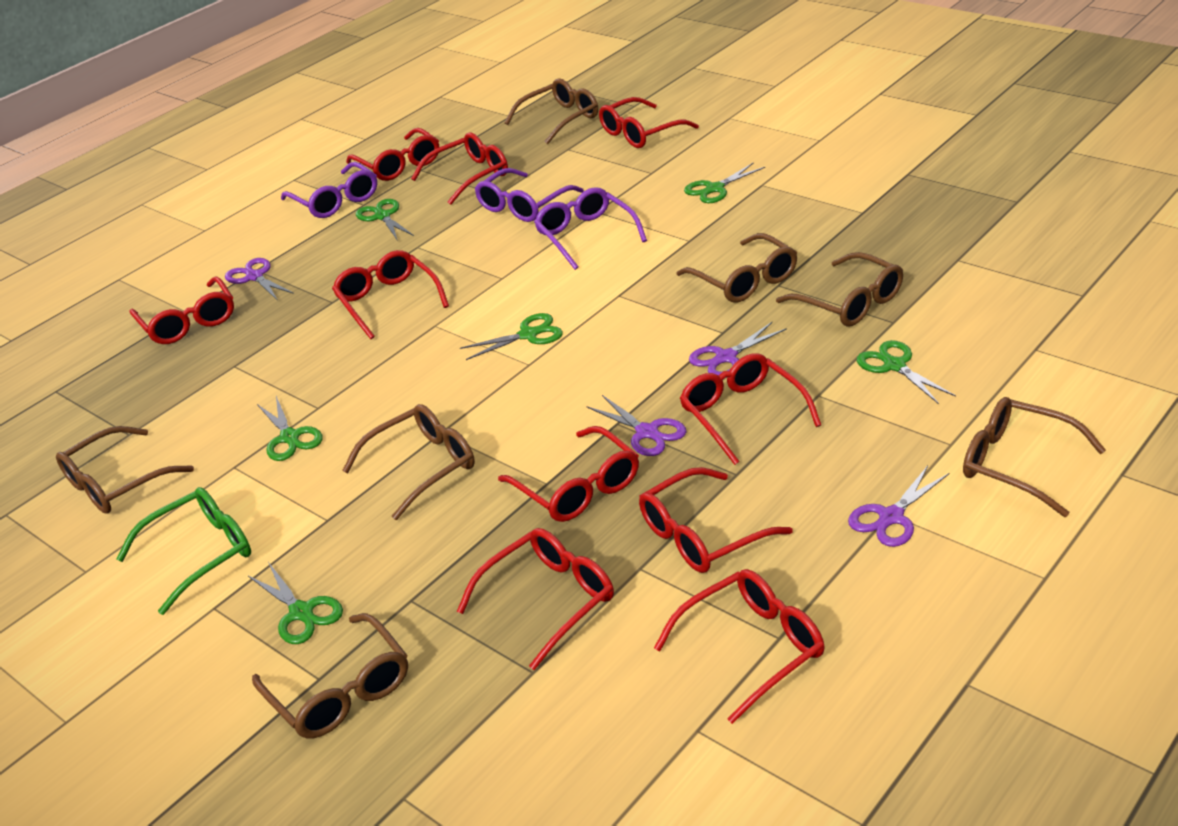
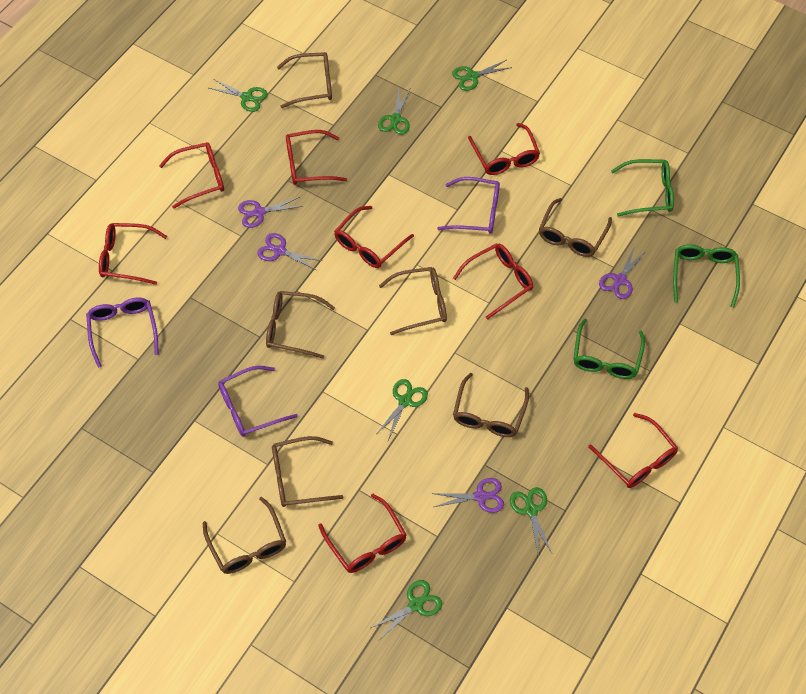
green glasses: 1 -> 3
red glasses: 10 -> 8

